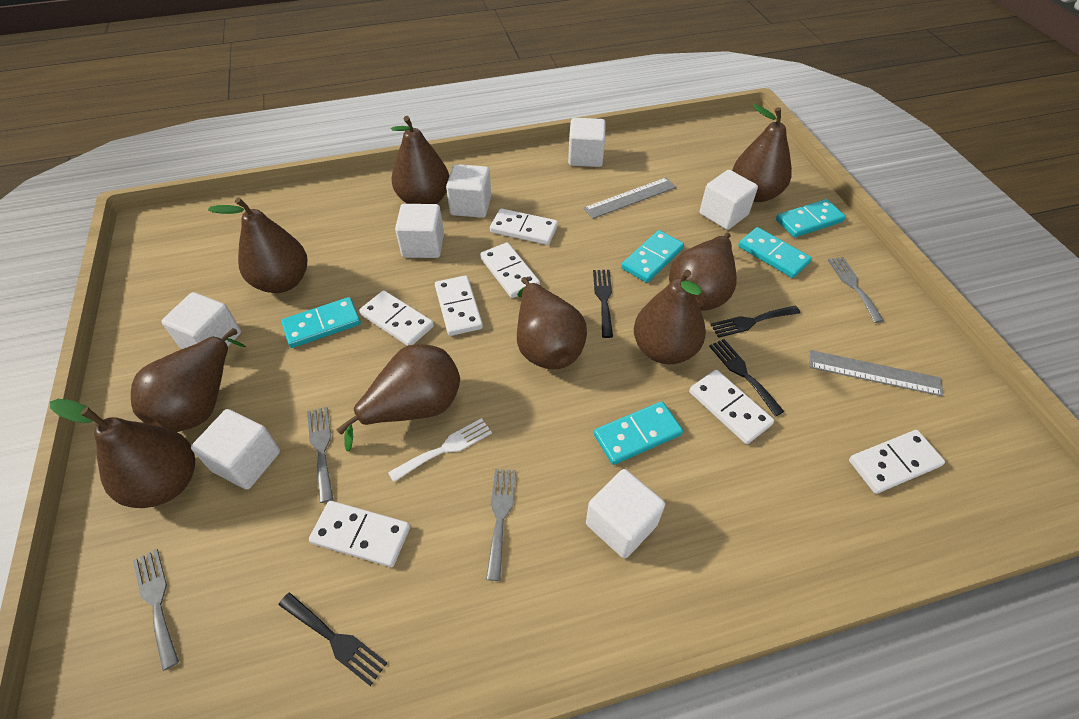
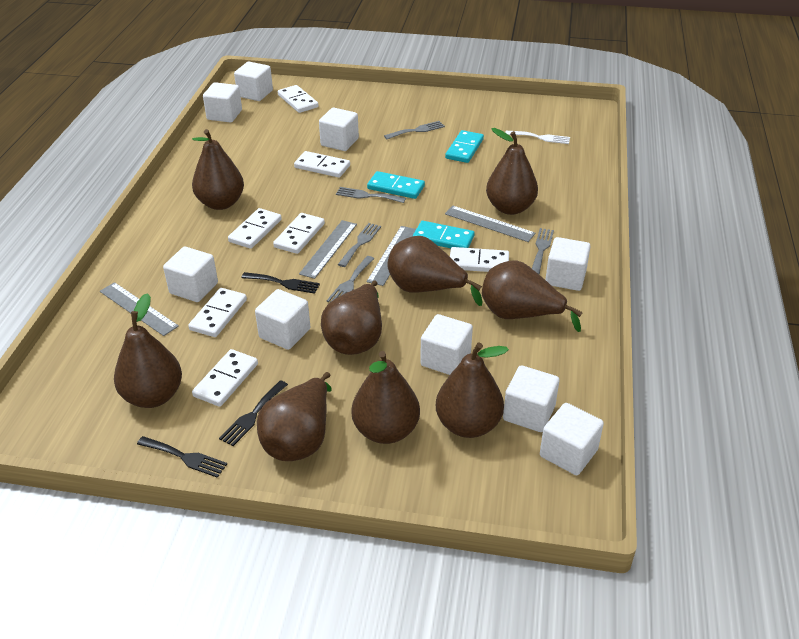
black fork: 4 -> 3
grey fork: 4 -> 5
grey ruler: 2 -> 4
turquoise domino: 5 -> 3
white cube: 7 -> 9

